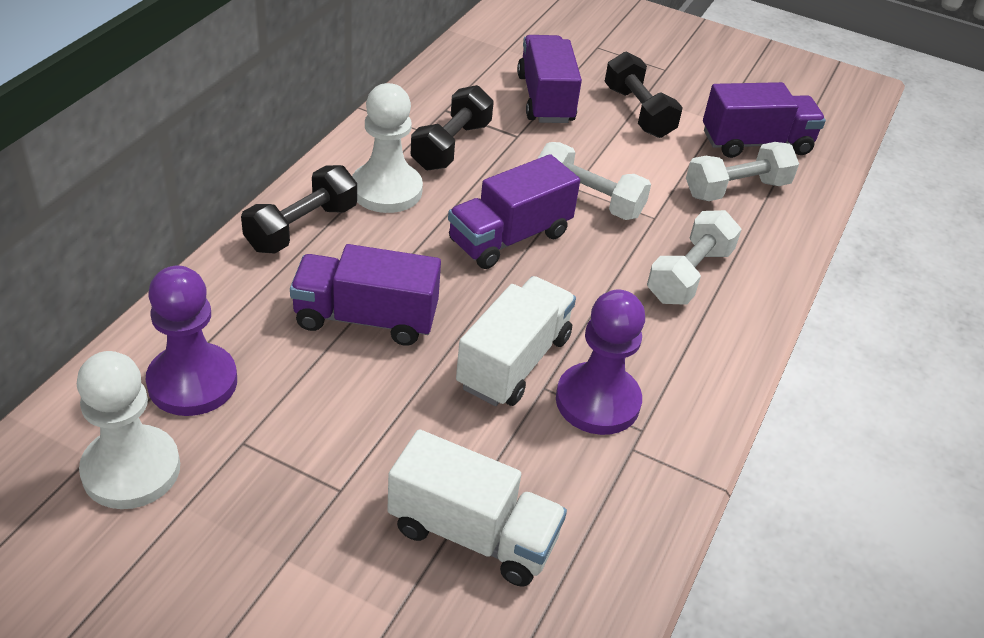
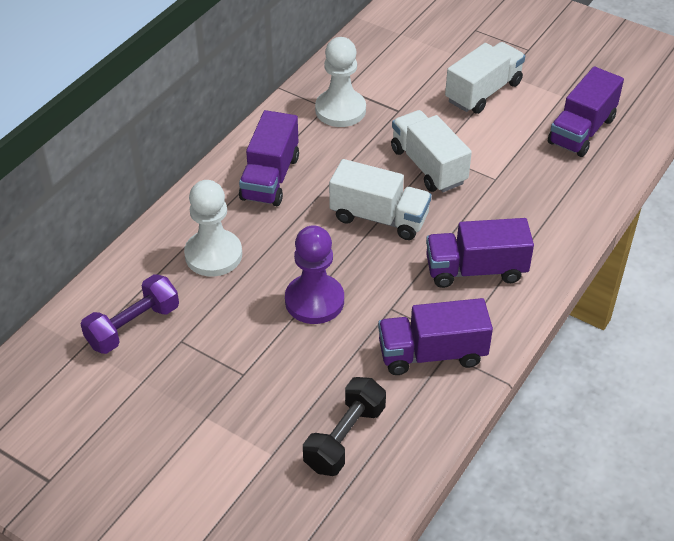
black dumbbell: 3 -> 1
purple dumbbell: 0 -> 1
purple pawn: 2 -> 1
white dumbbell: 3 -> 0
white truck: 2 -> 3

